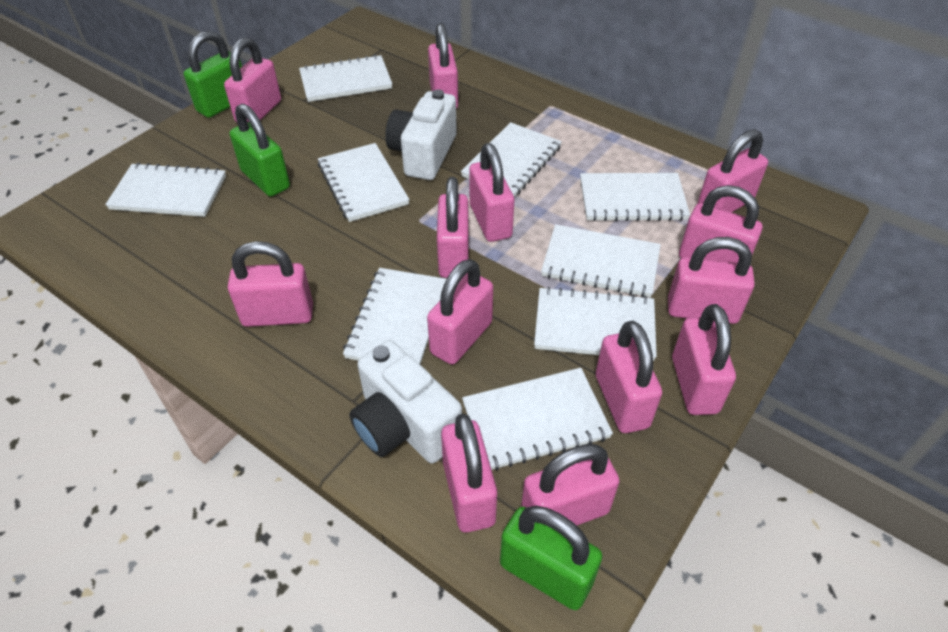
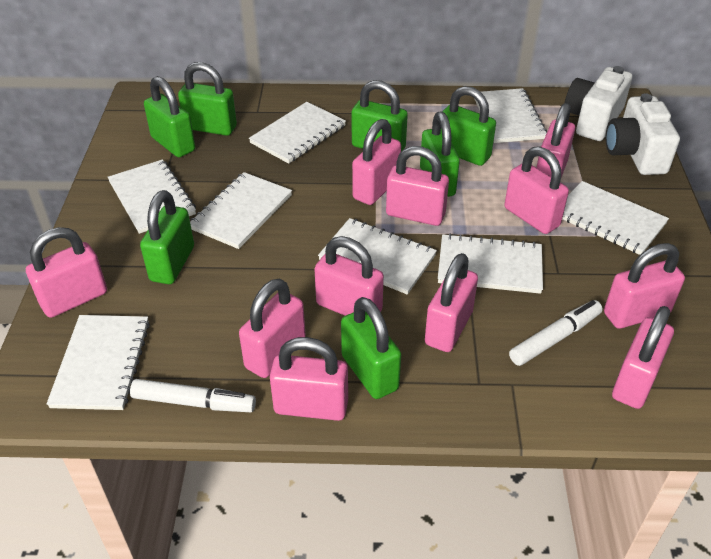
green padlock: 3 -> 7
pink padlock: 13 -> 11
white marker: 0 -> 2
white notebook: 9 -> 8

